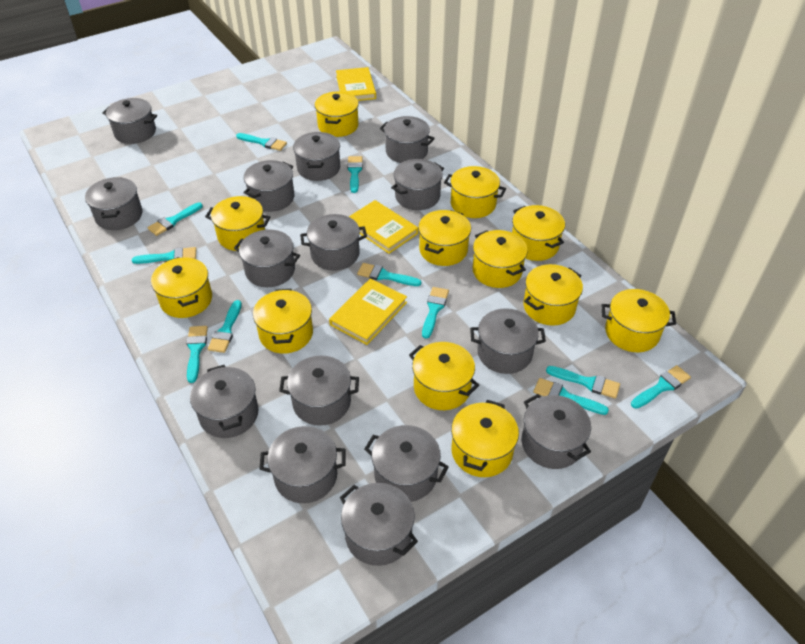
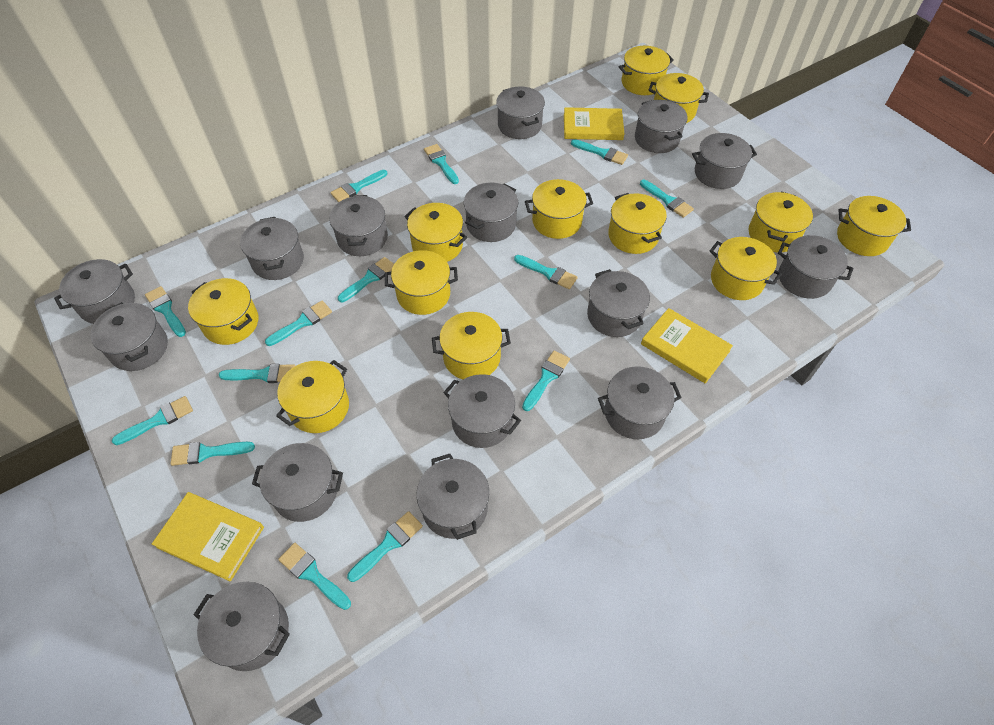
turquoise brush: 11 -> 14

